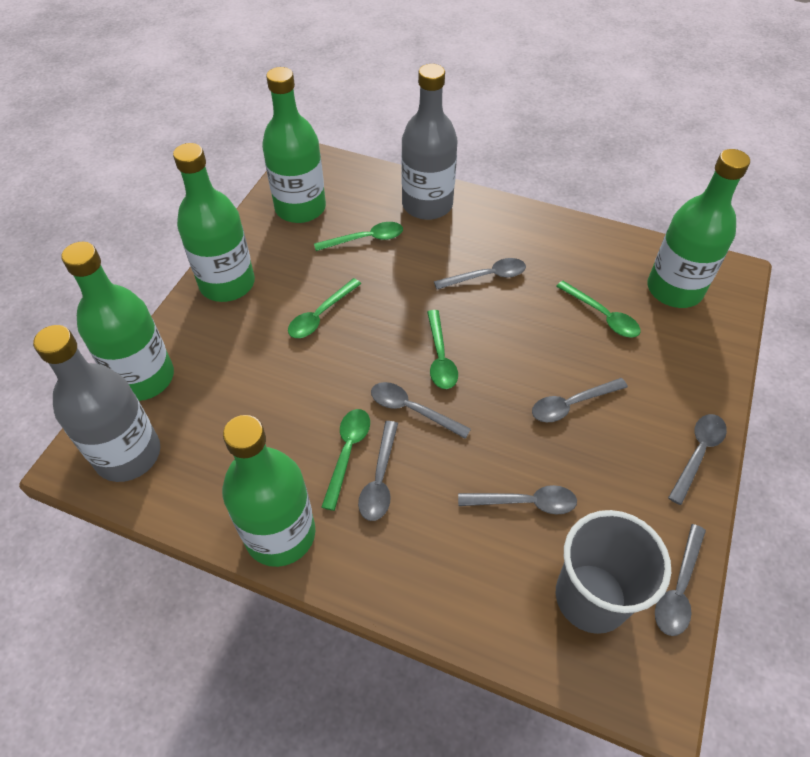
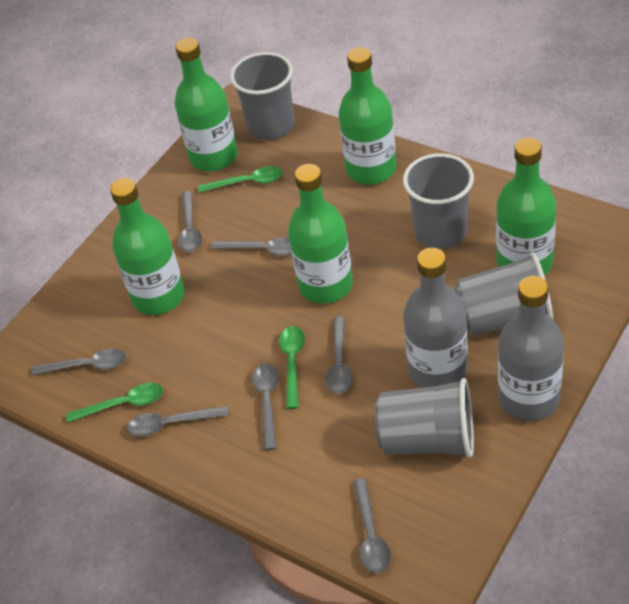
green spoon: 5 -> 3
grey cup: 1 -> 4

